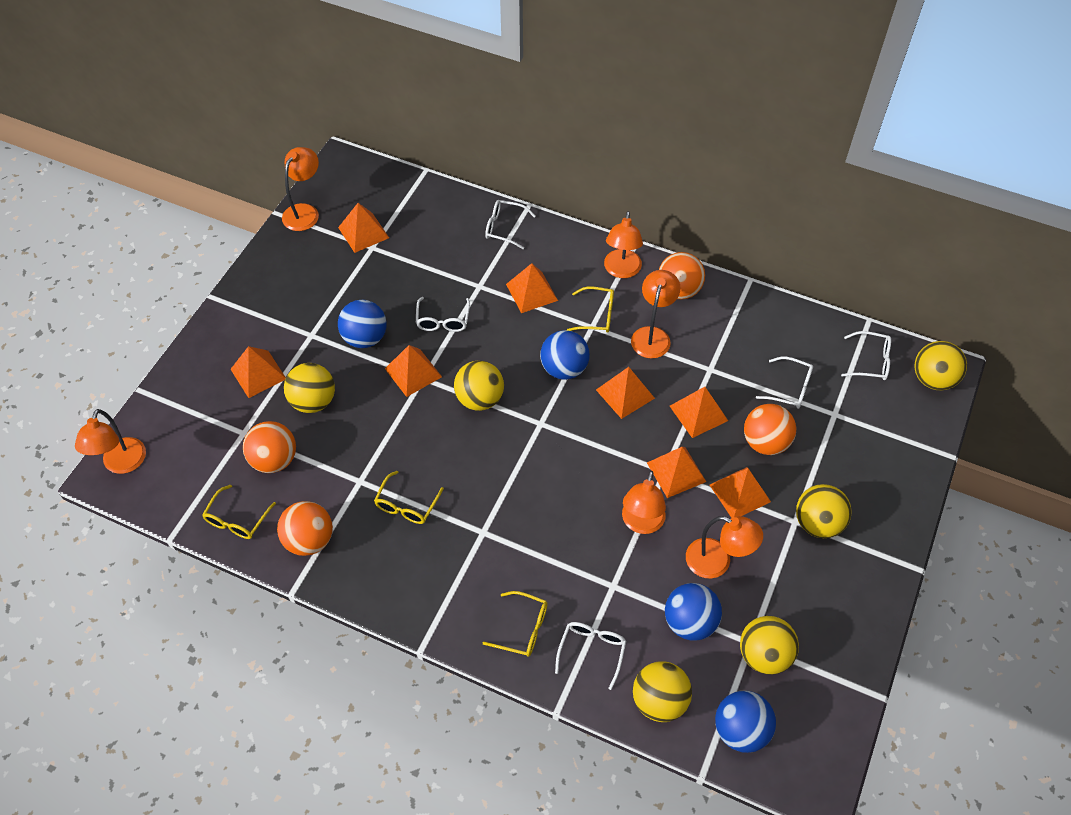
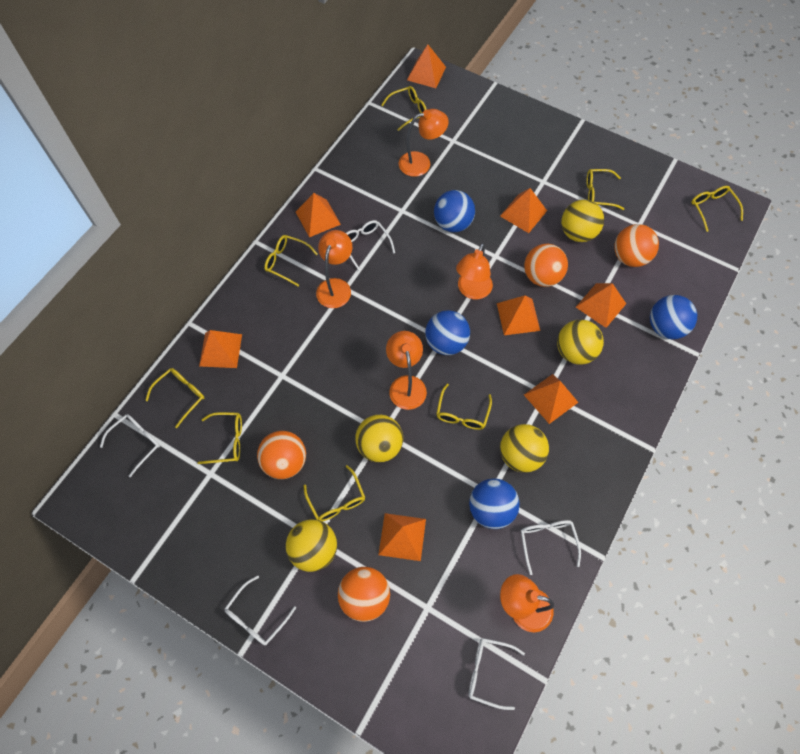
orange lamp: 6 -> 5
yellow ball: 6 -> 5
yellow glasses: 4 -> 8

